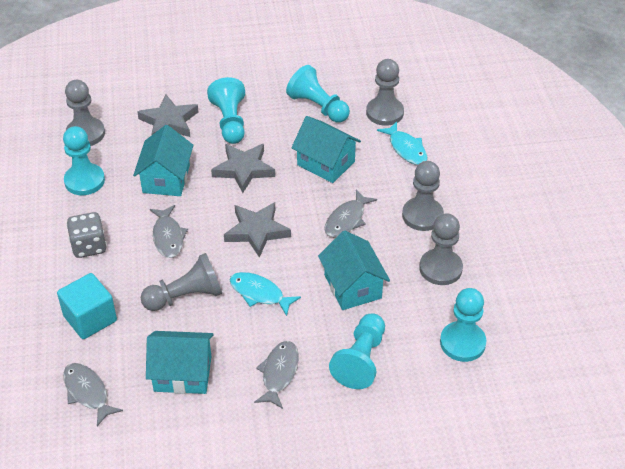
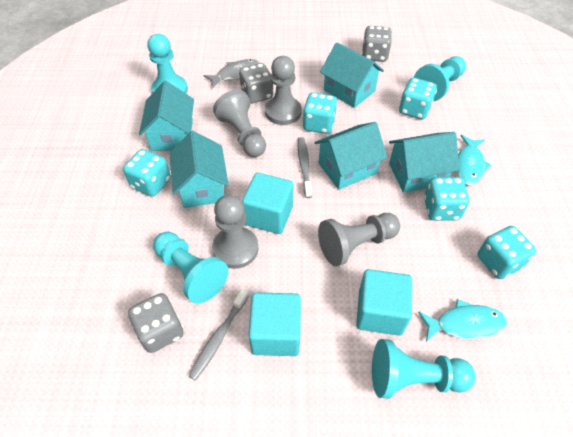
grey dice: 1 -> 3
grey fish: 4 -> 1
grey pawn: 5 -> 4
grey star: 3 -> 0
grey toothbrush: 0 -> 2
turquoise cube: 1 -> 3
turquoise dice: 0 -> 5
turquoise house: 4 -> 5
turquoise pawn: 5 -> 4

